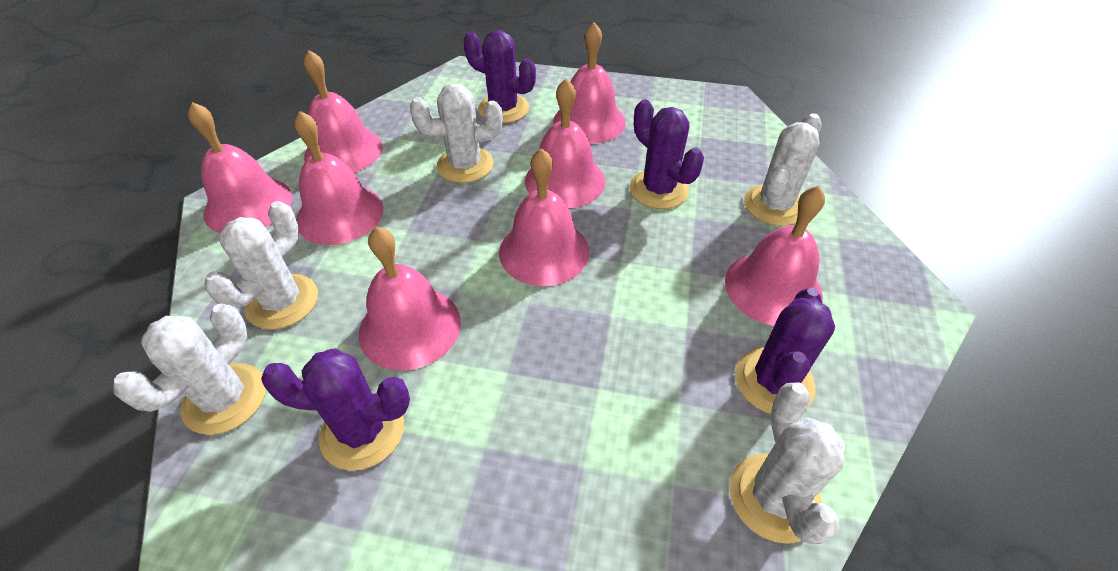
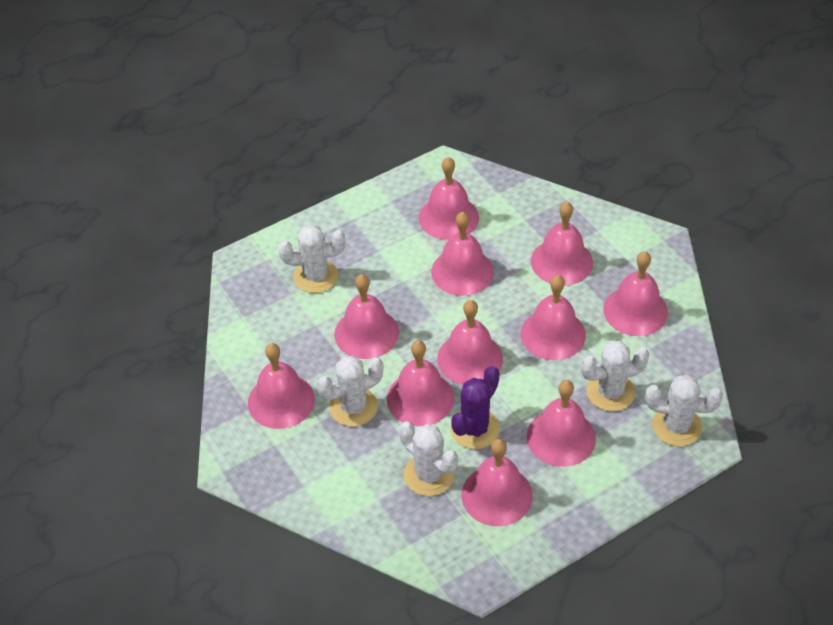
pink bell: 8 -> 11
purple cactus: 4 -> 1

